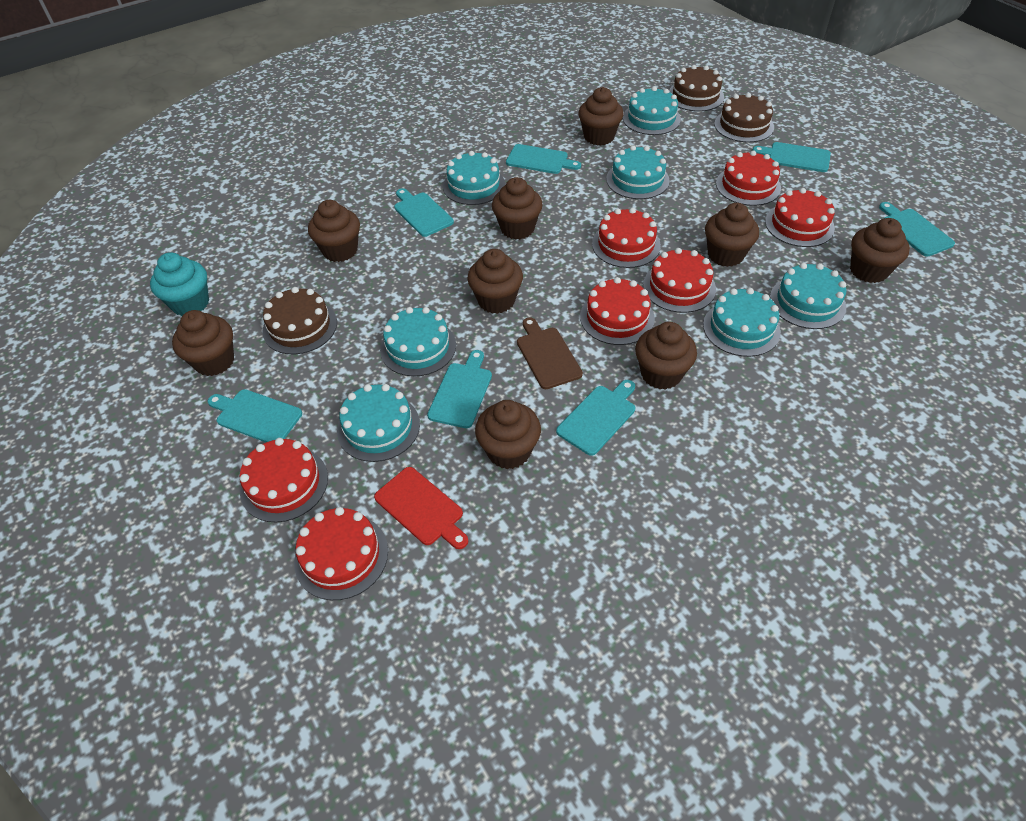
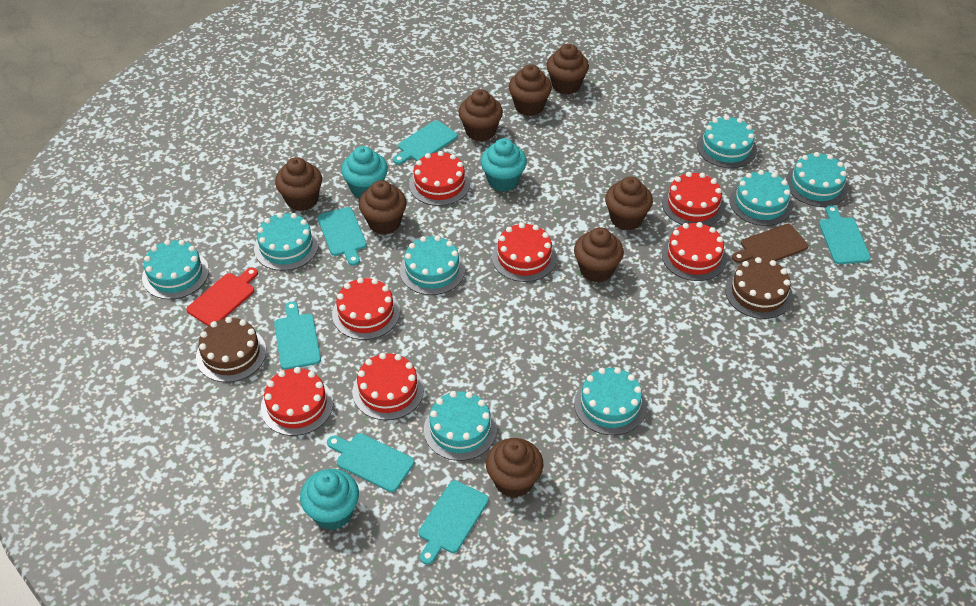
brown cake: 3 -> 2
brown cupcake: 9 -> 8
turquoise cake: 7 -> 8
turquoise cupcake: 1 -> 3
turquoise cutting board: 7 -> 6

